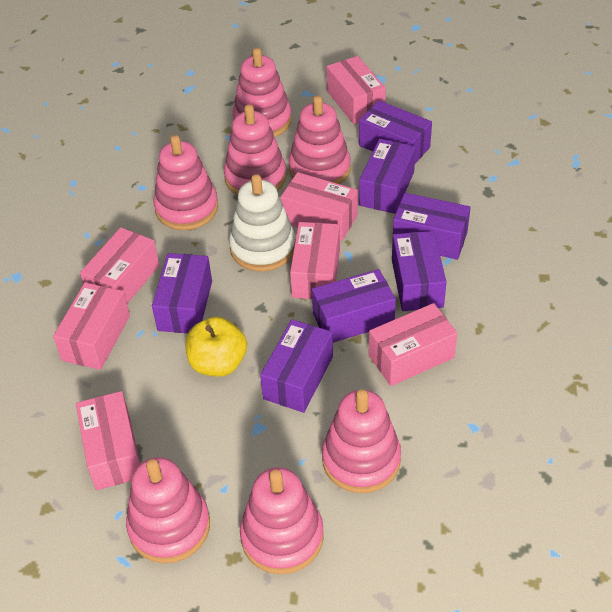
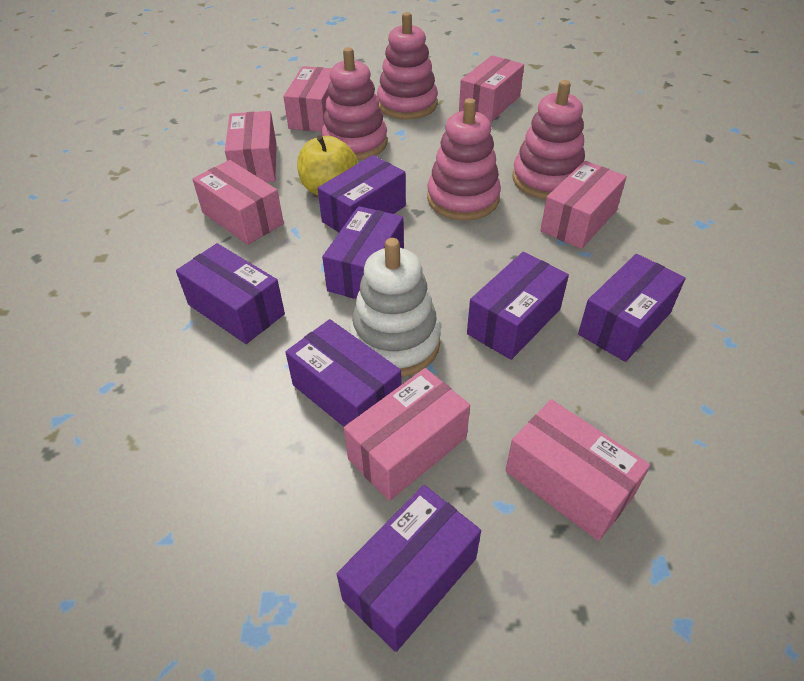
pink stacking toy: 7 -> 4

